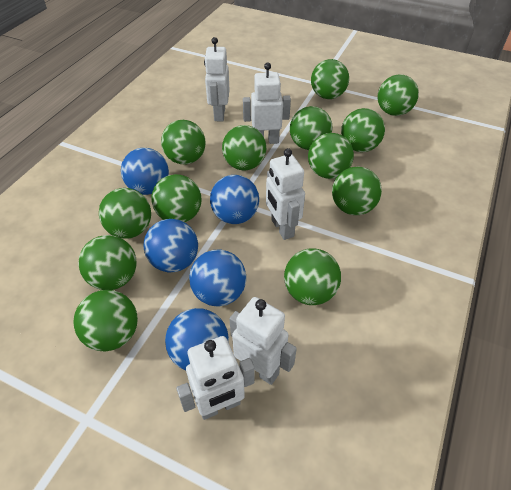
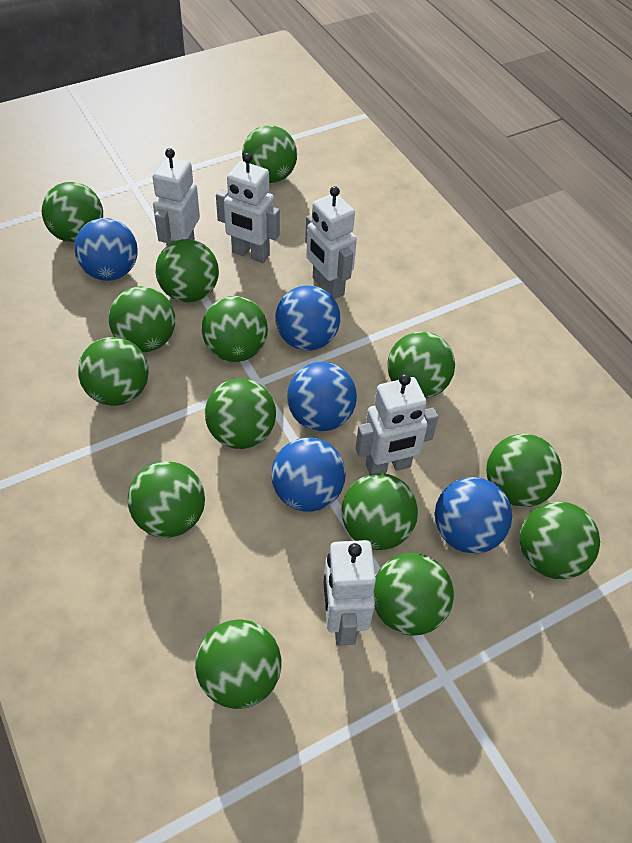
green ball: 13 -> 14

